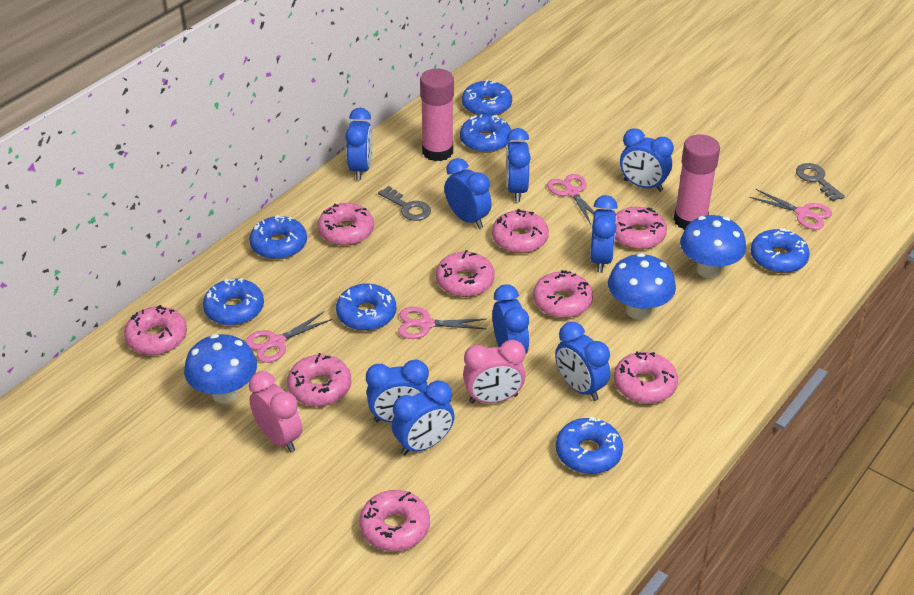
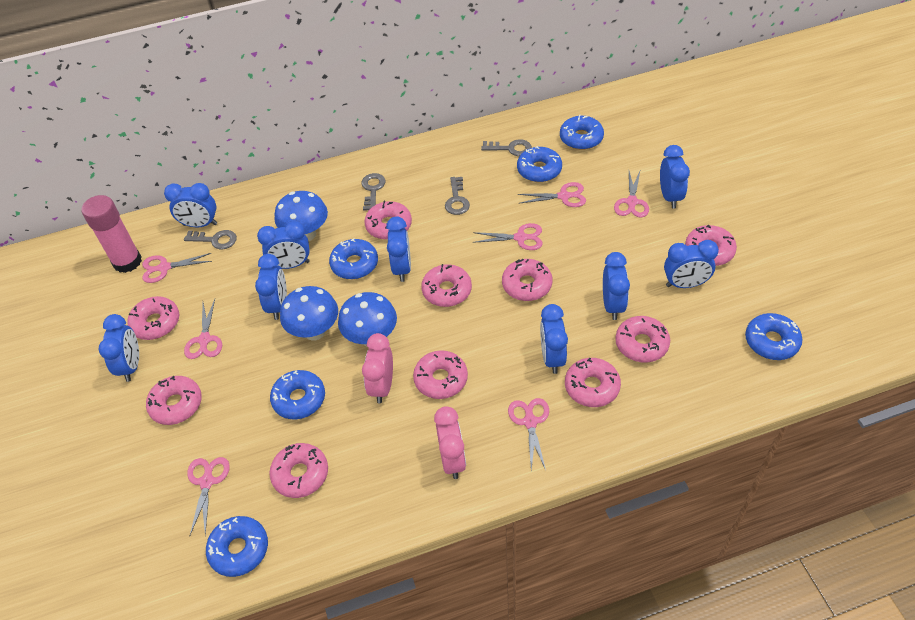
blue donut: 7 -> 6
grey key: 2 -> 4
pink donut: 9 -> 10
pink glue stick: 2 -> 1
pink scissors: 4 -> 7

